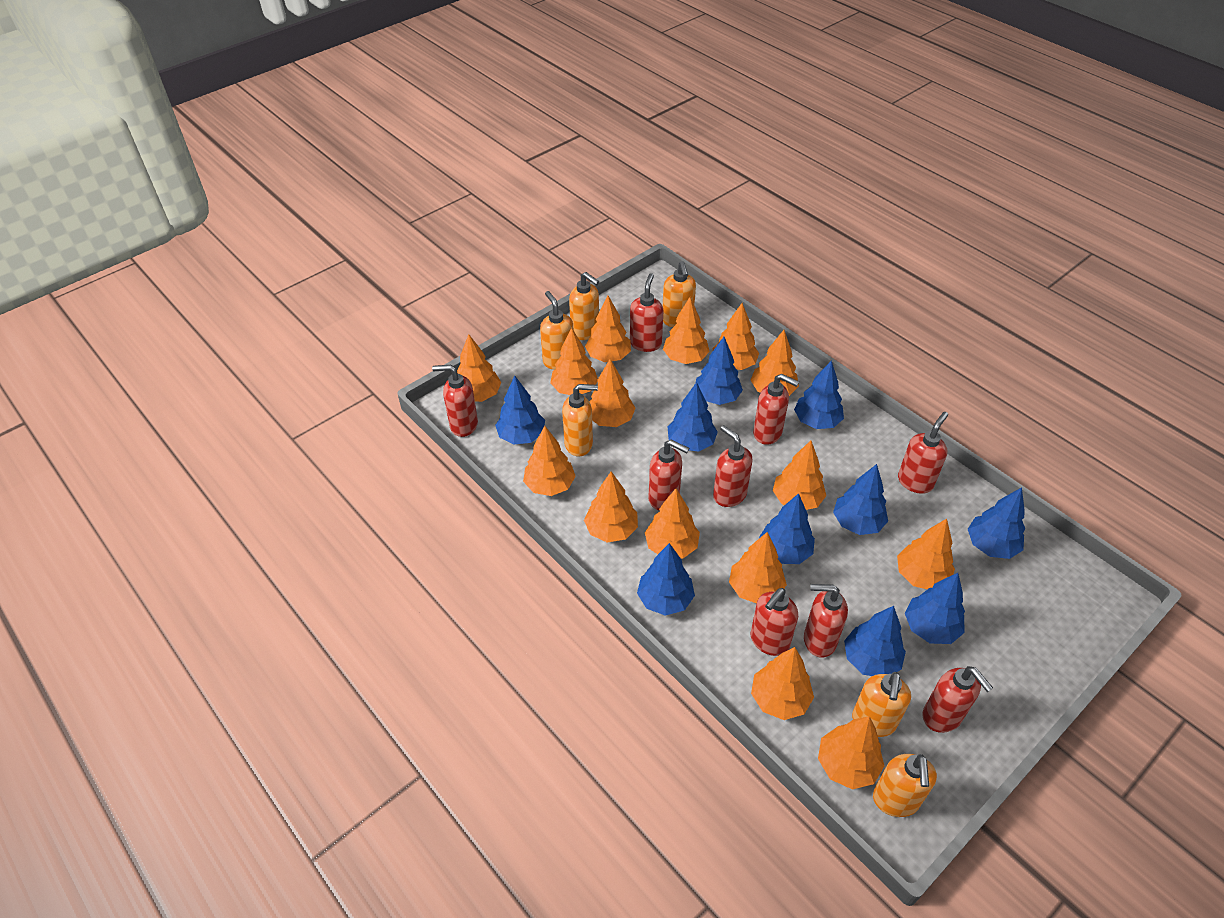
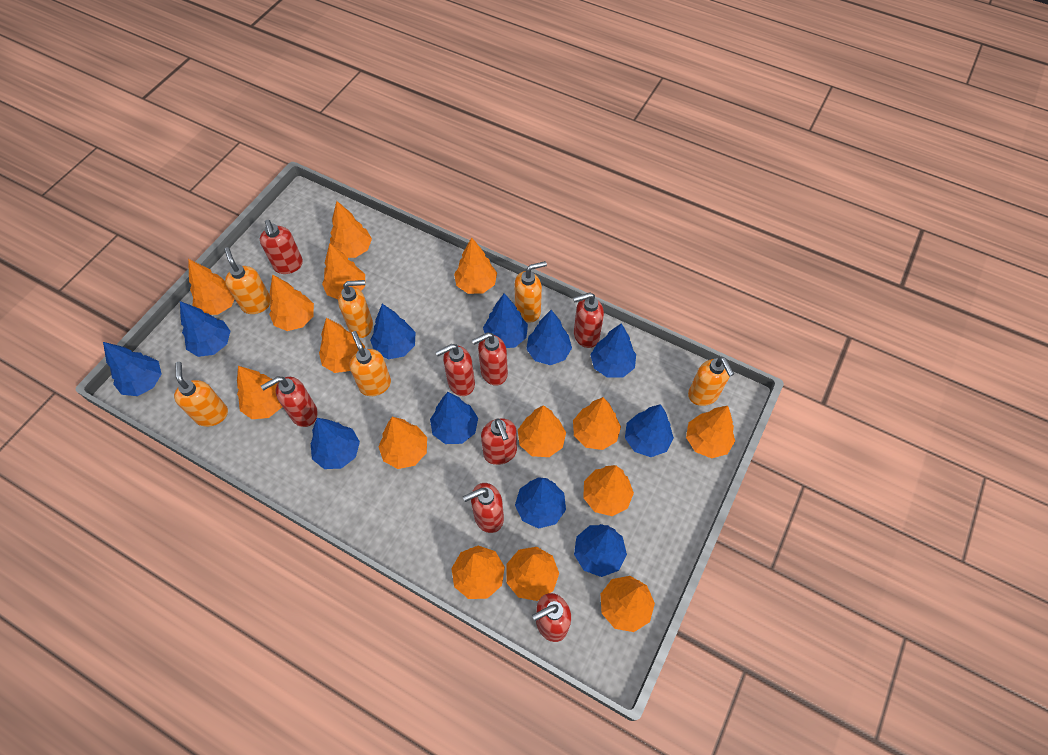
blue tree: 10 -> 11
red soap dispenser: 9 -> 8

